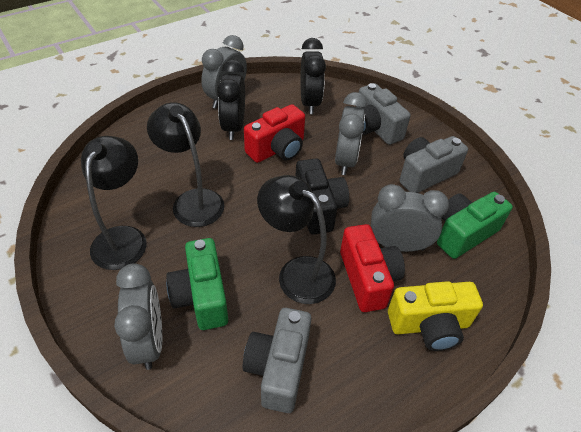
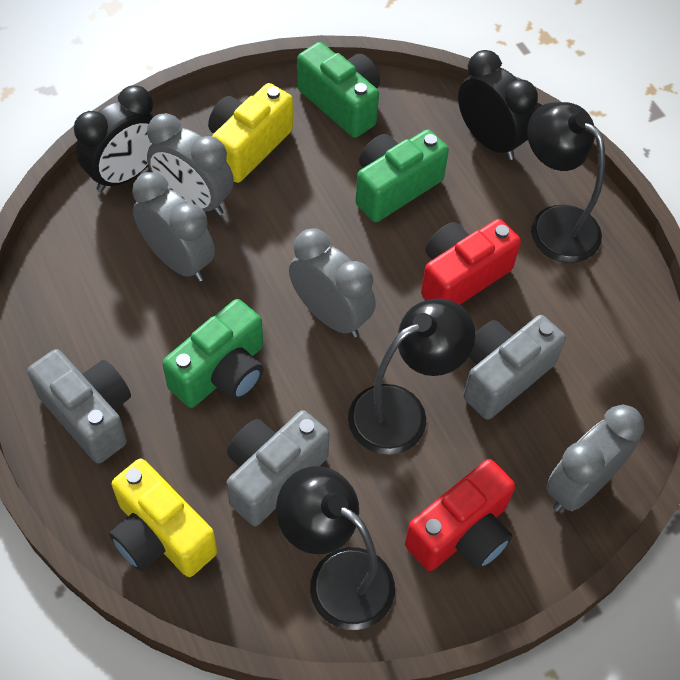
black camera: 1 -> 0
green camera: 2 -> 3
yellow camera: 1 -> 2

